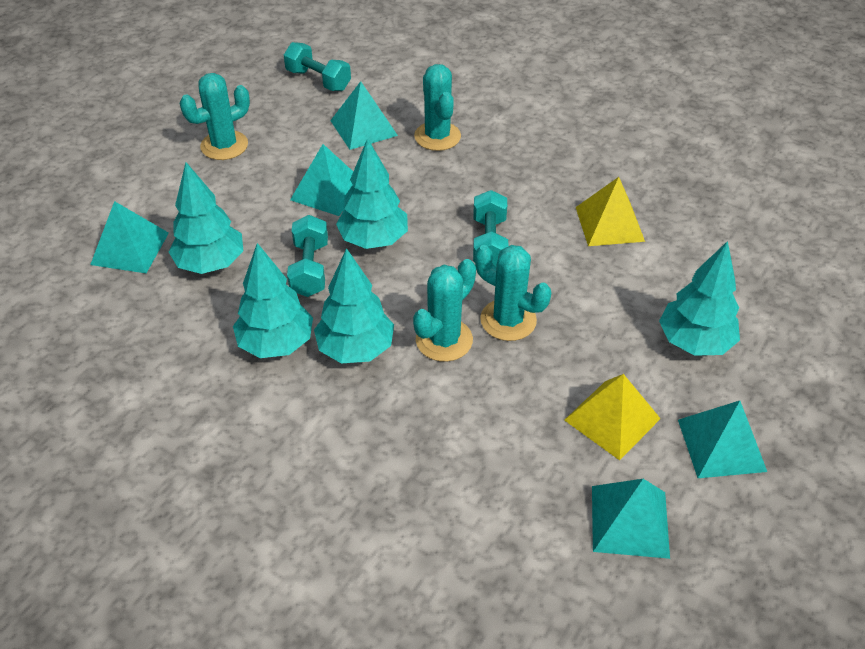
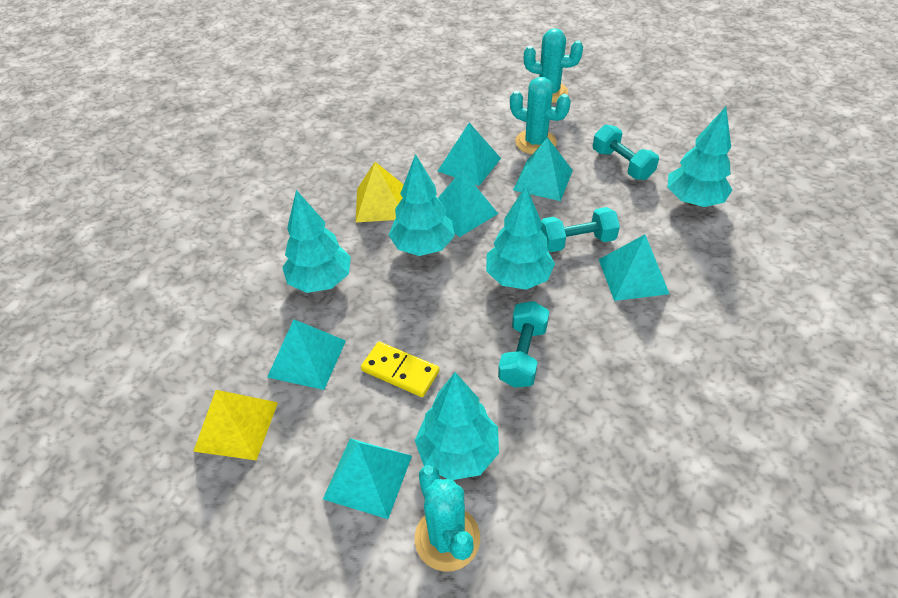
turquoise cactus: 4 -> 3
turquoise pyramid: 5 -> 6
yellow domino: 0 -> 1

